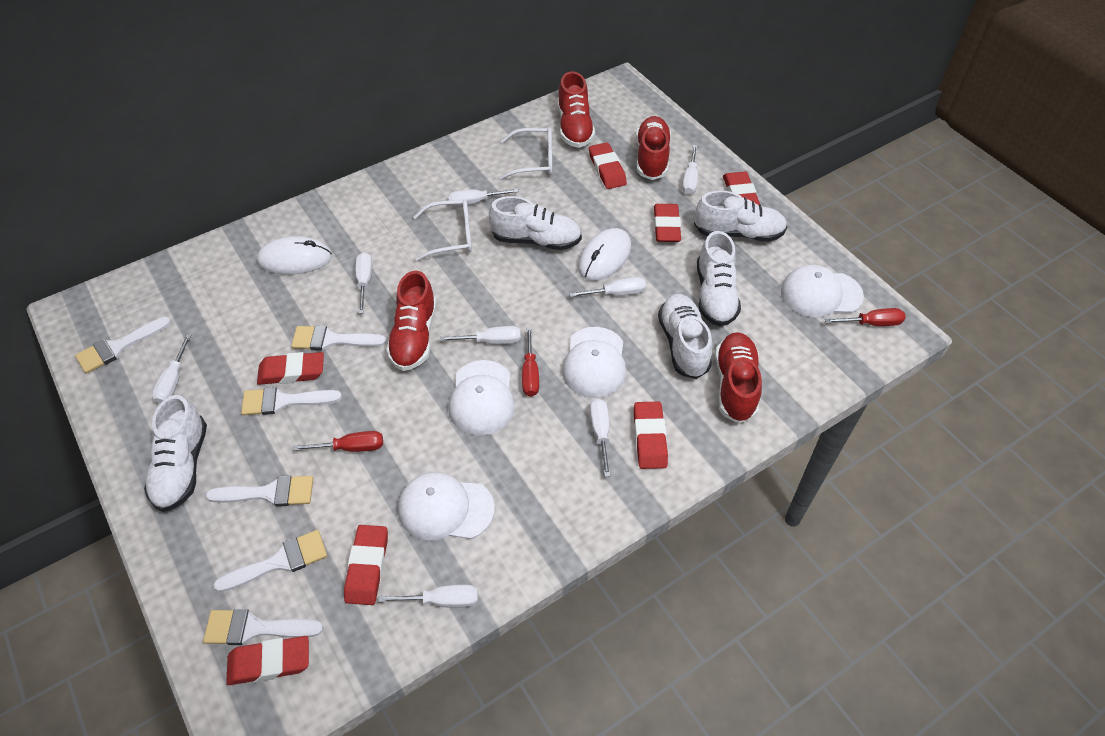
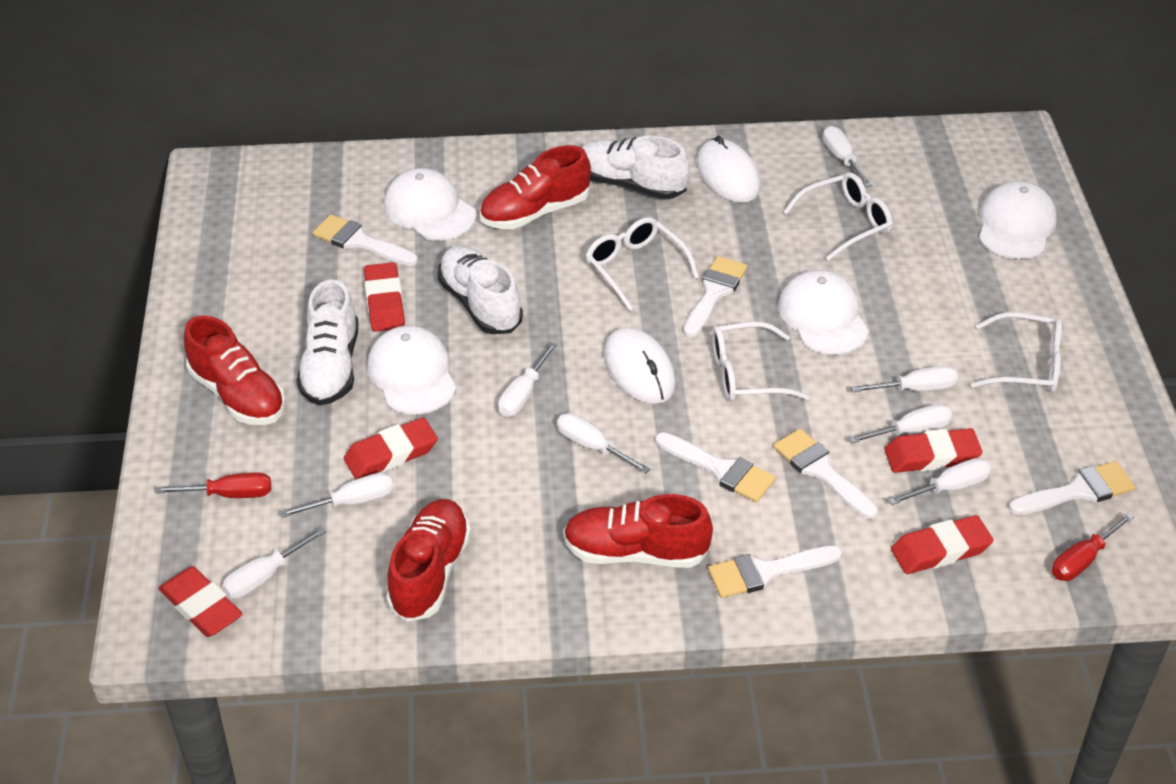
red eraser: 7 -> 5
red screwdriver: 3 -> 2
white glasses: 2 -> 4
white shoe: 5 -> 3

